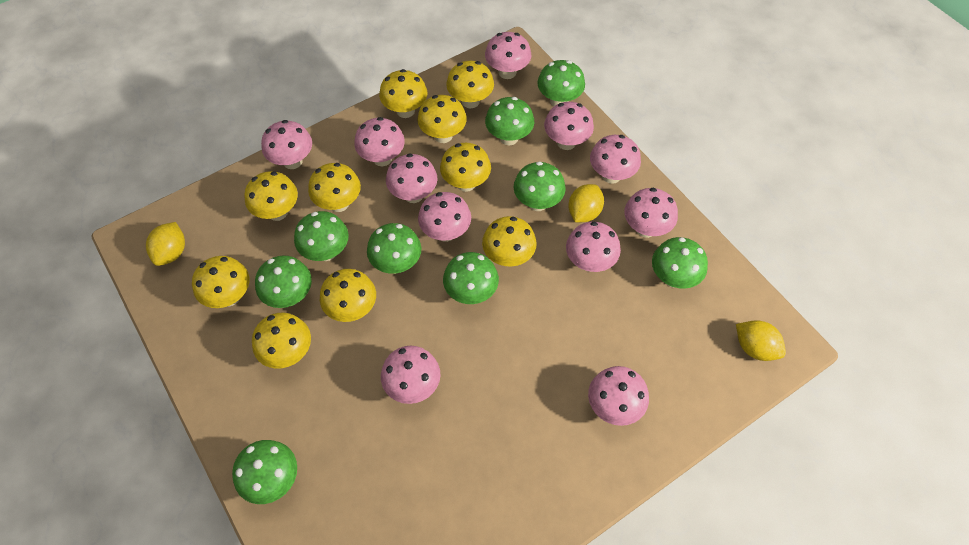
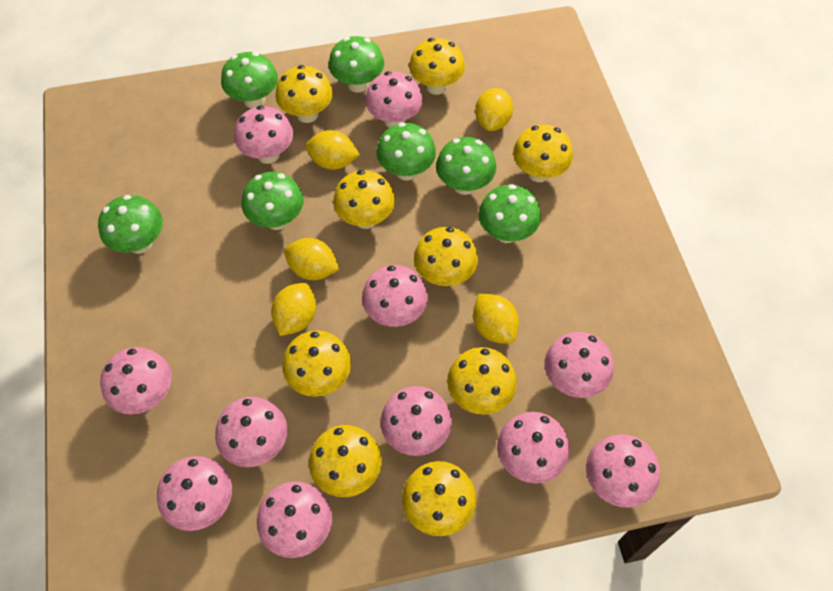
green mushroom: 9 -> 7
yellow lemon: 3 -> 5
yellow mushroom: 10 -> 9

